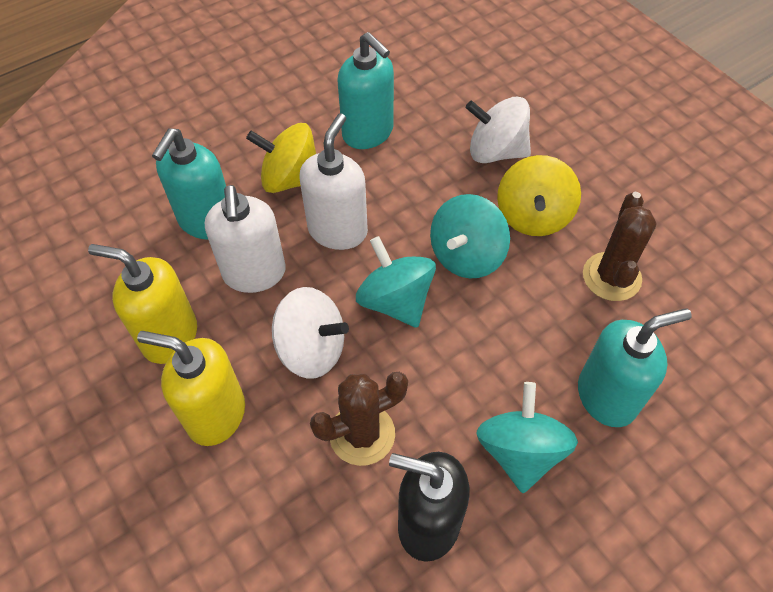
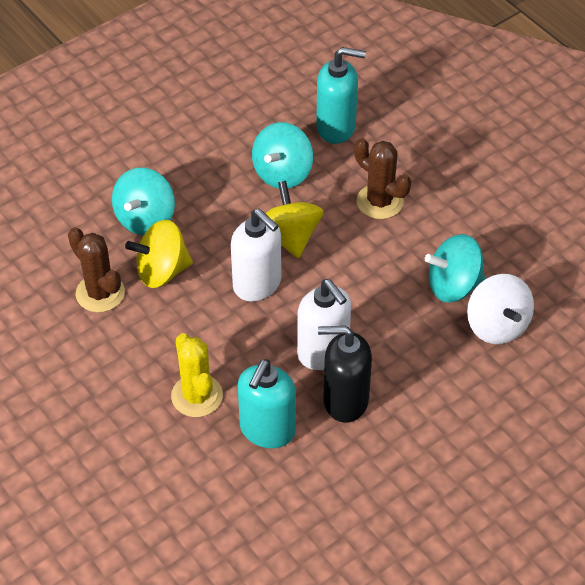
turquoise soap dispenser: 3 -> 2
white spinning top: 2 -> 1
yellow cactus: 0 -> 1
yellow soap dispenser: 2 -> 0

